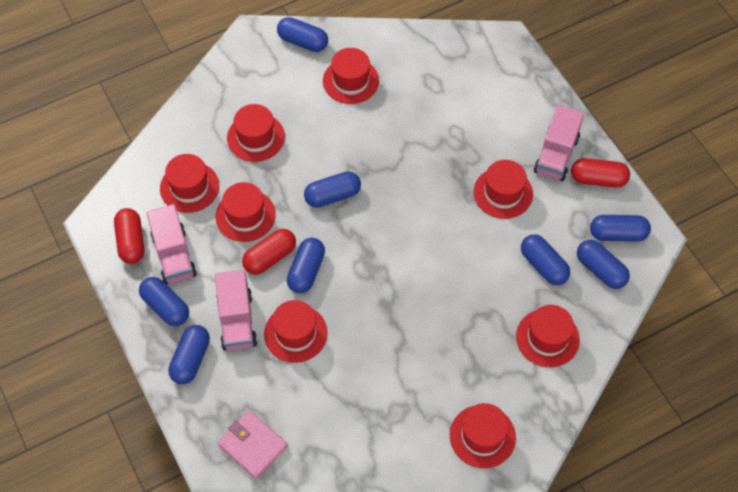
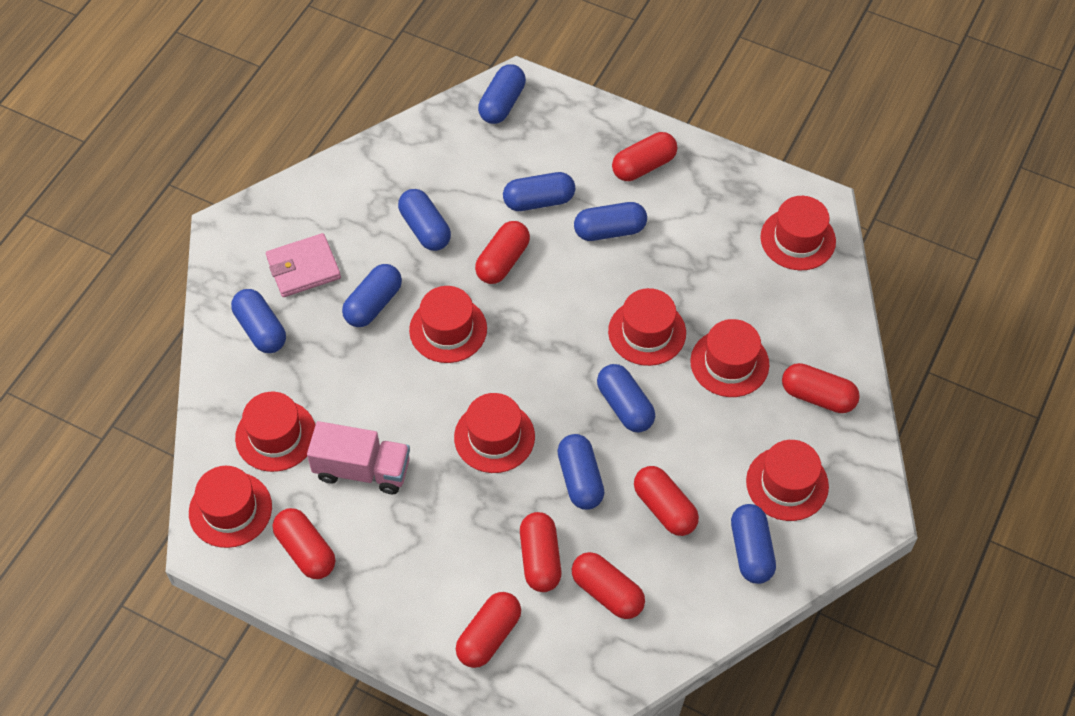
blue capsule: 8 -> 9
pink truck: 3 -> 1
red capsule: 3 -> 8

